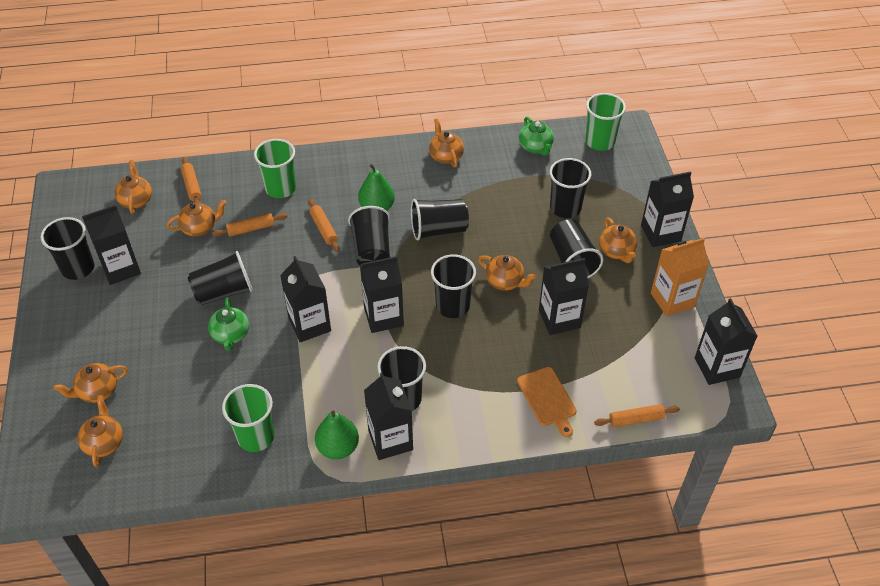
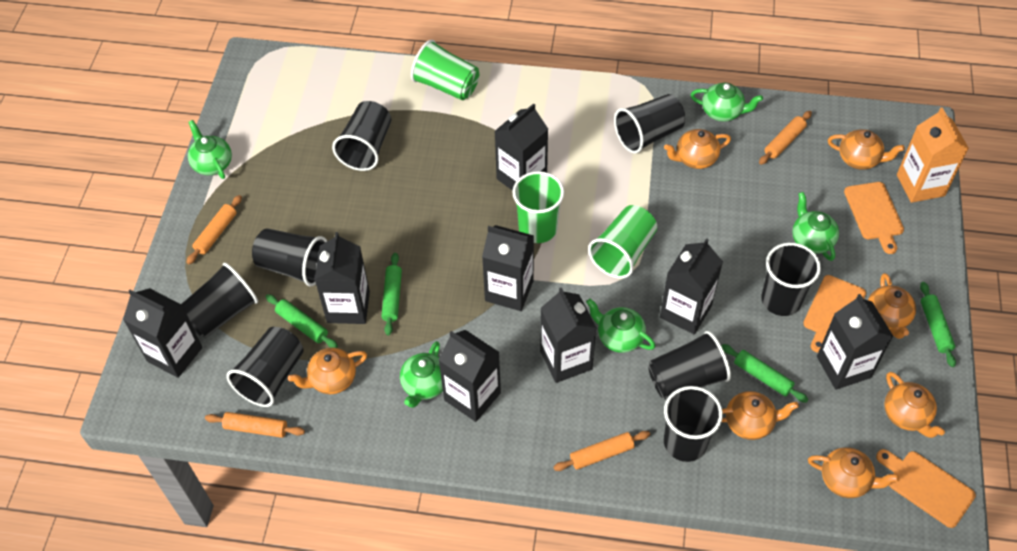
black carton: 7 -> 8
green pear: 2 -> 0
green rolling pin: 0 -> 4
green teapot: 2 -> 5
orange cutting board: 1 -> 3

